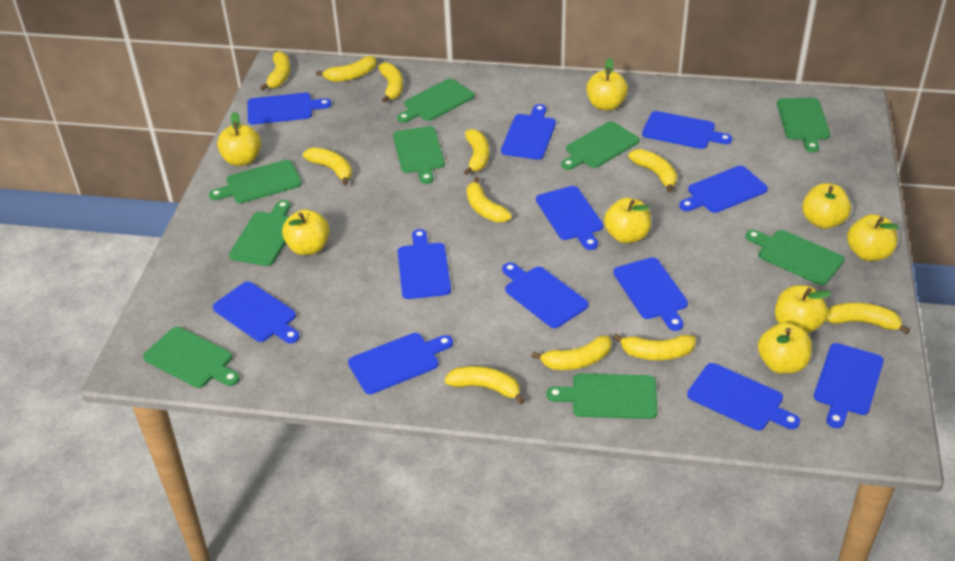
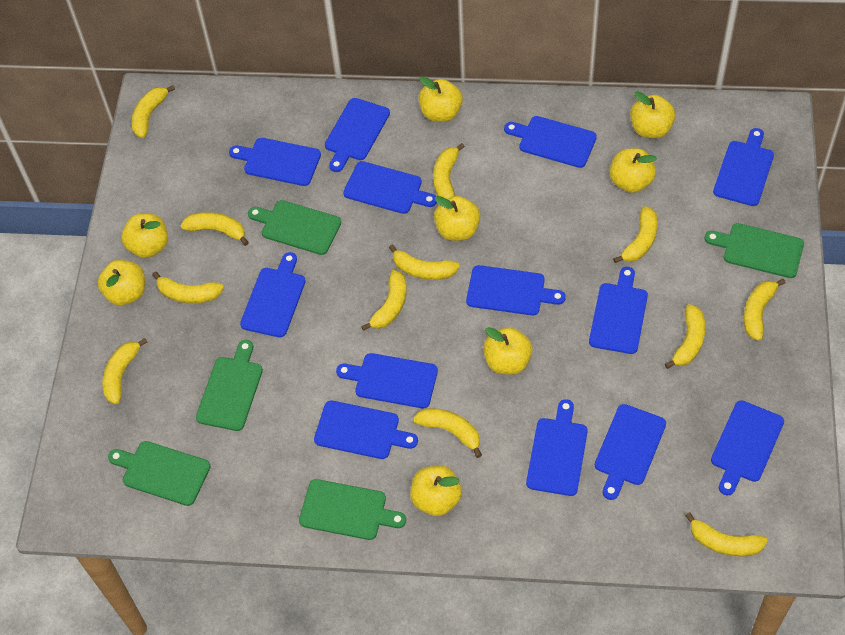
blue cutting board: 12 -> 13
green cutting board: 9 -> 5
yellow banana: 11 -> 12

